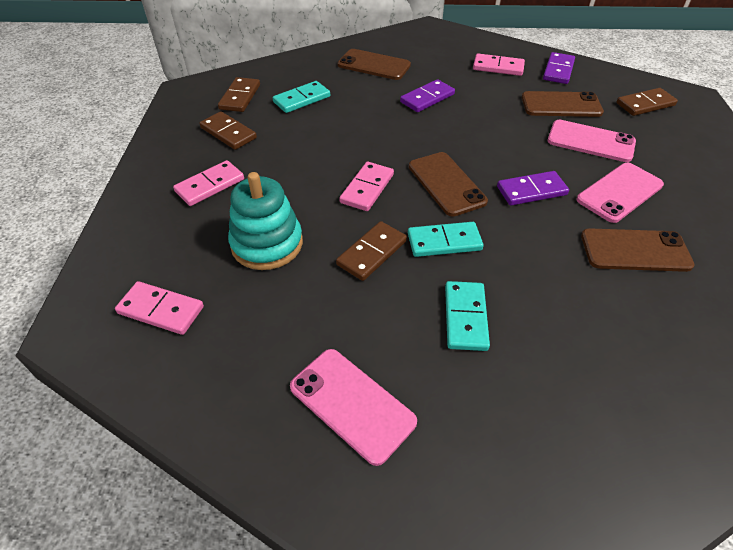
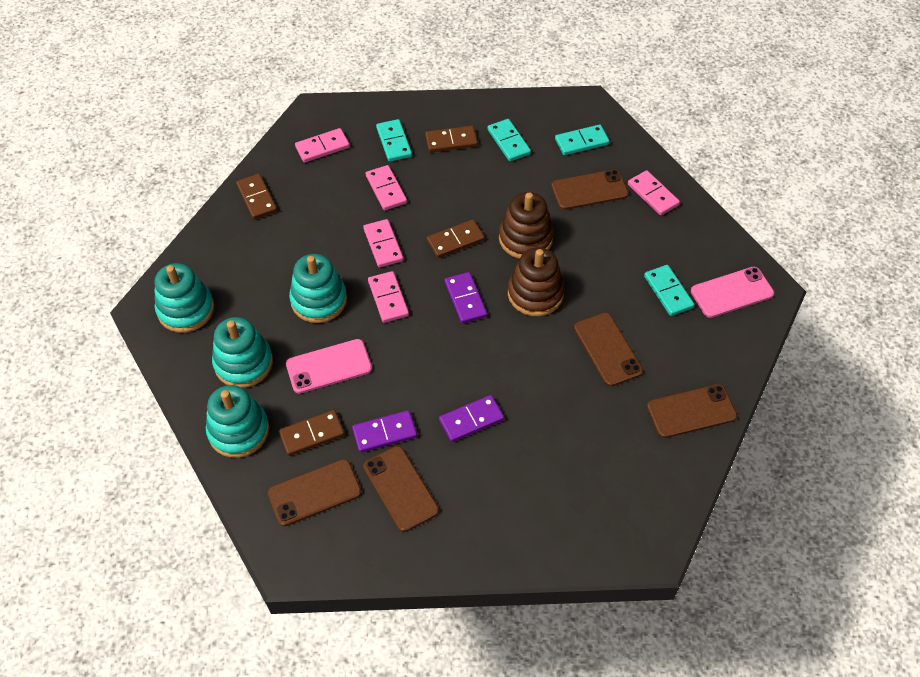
brown phone: 4 -> 5
brown stacking toy: 0 -> 2
pink domino: 4 -> 5
pink phone: 3 -> 2
turquoise domino: 3 -> 4
turquoise stacking toy: 1 -> 4

